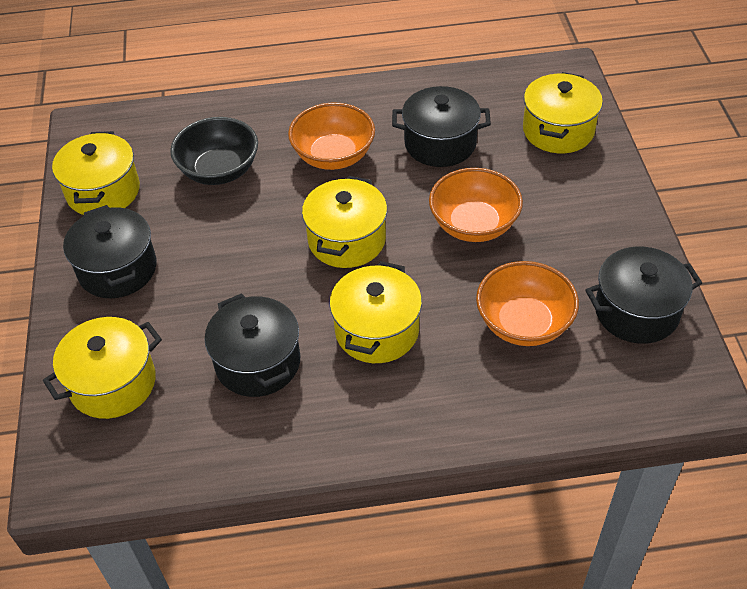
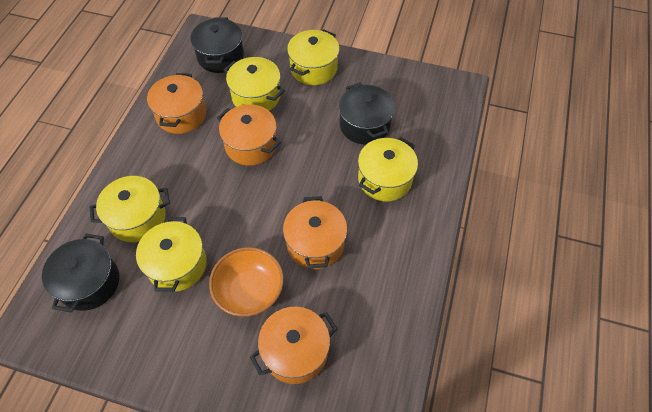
black bowl: 1 -> 0
black pot: 4 -> 3
orange bowl: 3 -> 1
orange pot: 0 -> 4

